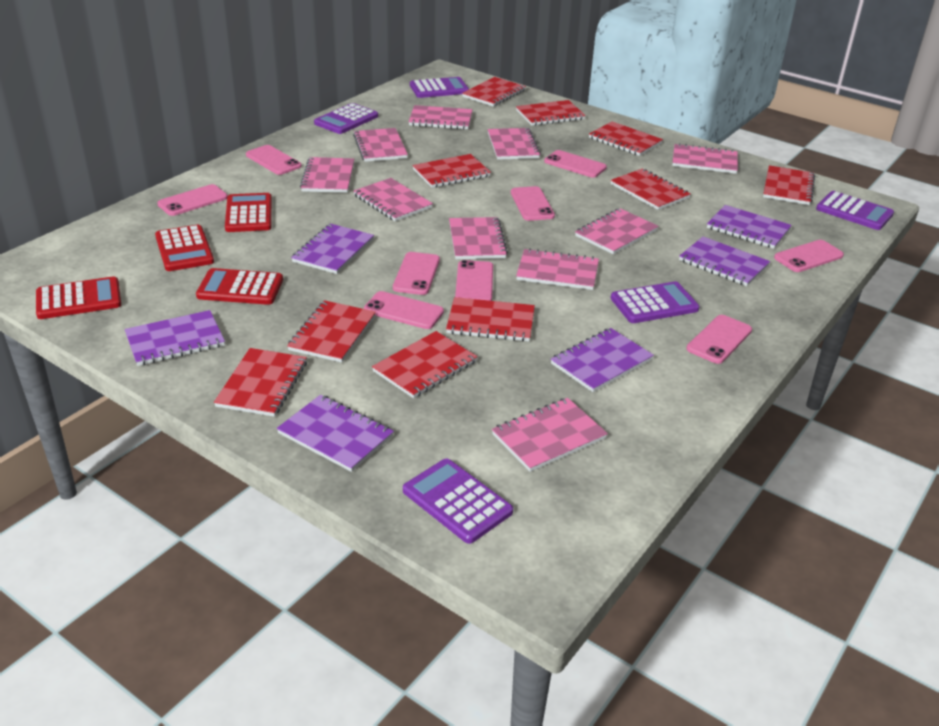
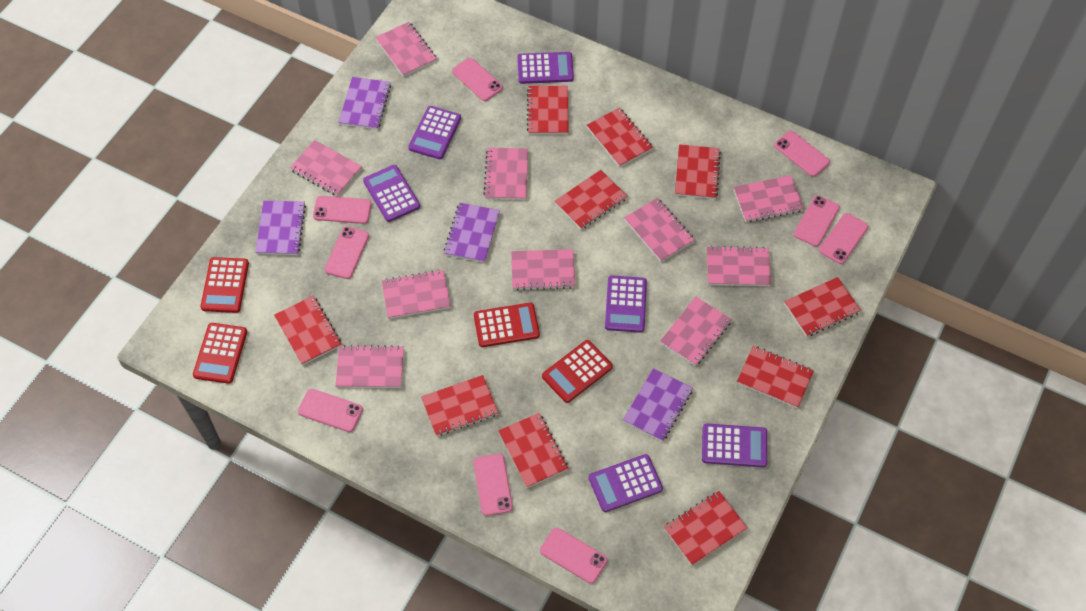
purple calculator: 5 -> 6
purple notebook: 6 -> 4

